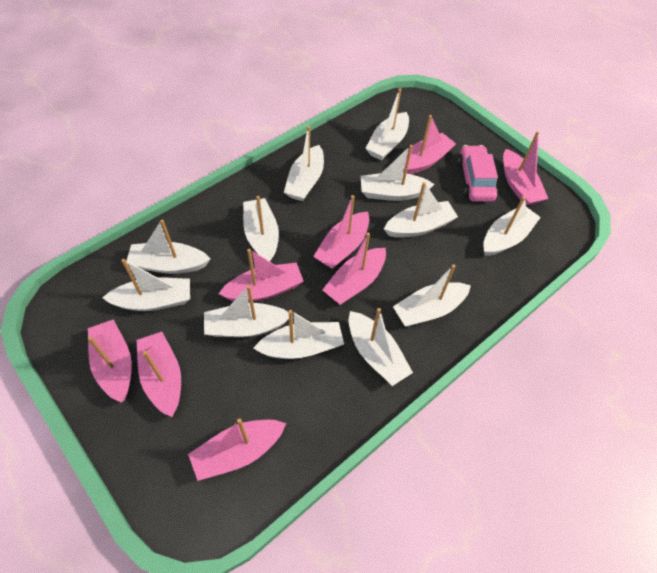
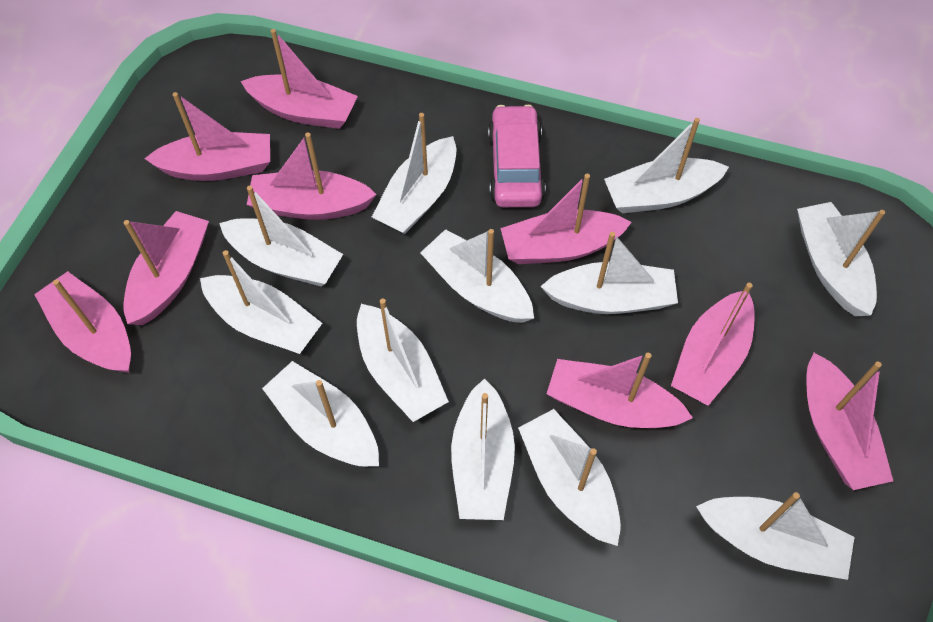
pink boat: 8 -> 9

